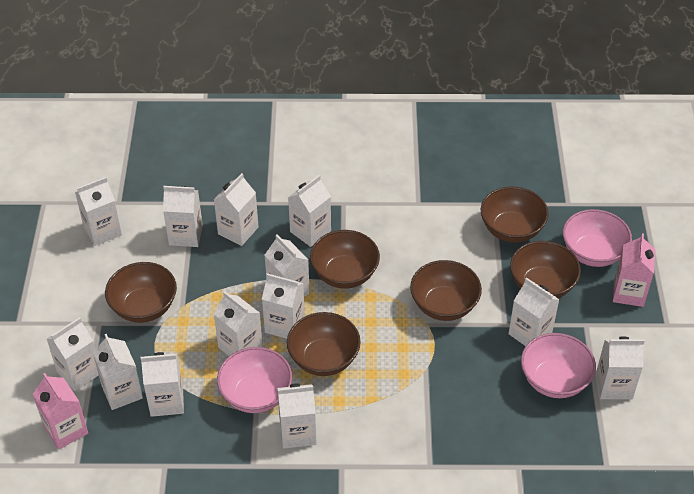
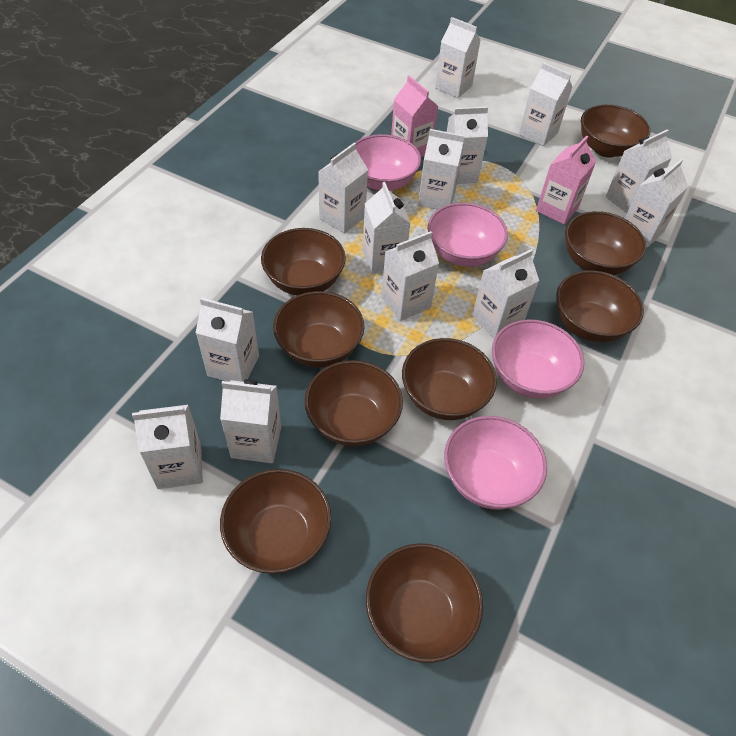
brown bowl: 6 -> 9
pink bowl: 3 -> 4

